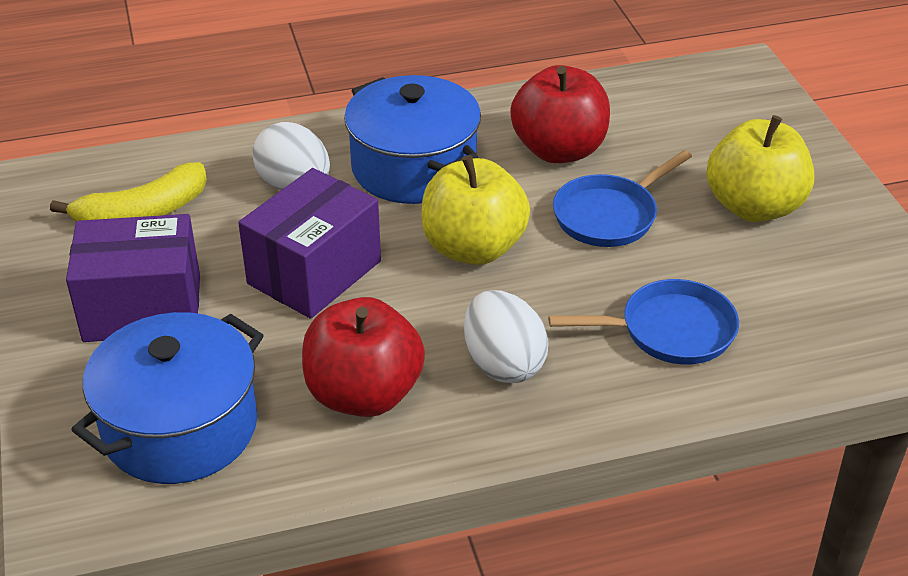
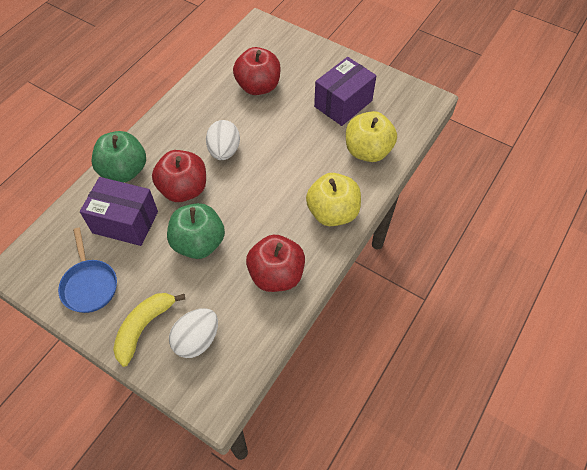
blue pan: 2 -> 1
blue pot: 2 -> 0
green apple: 0 -> 2
red apple: 2 -> 3

